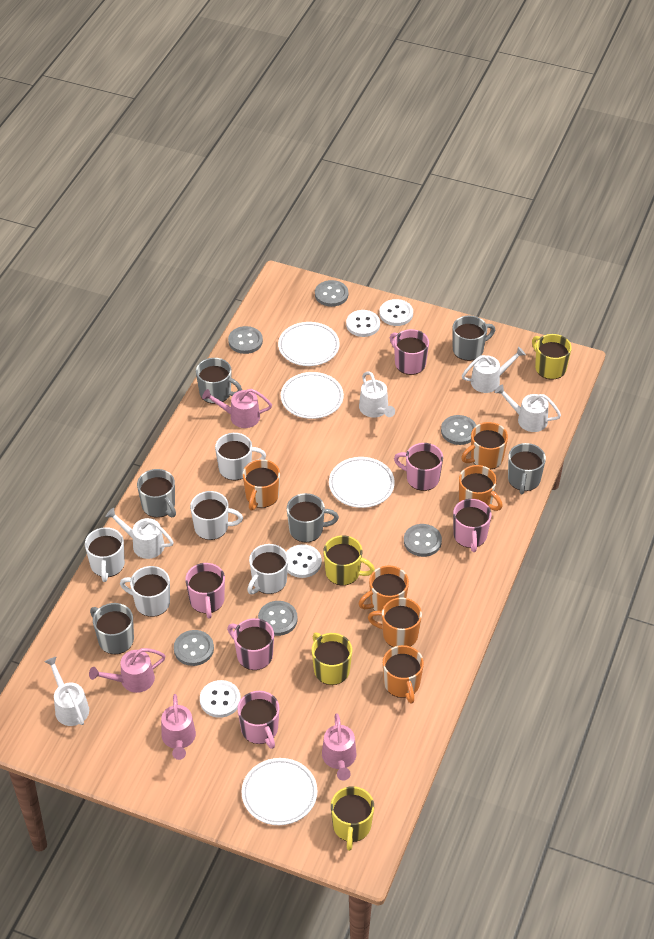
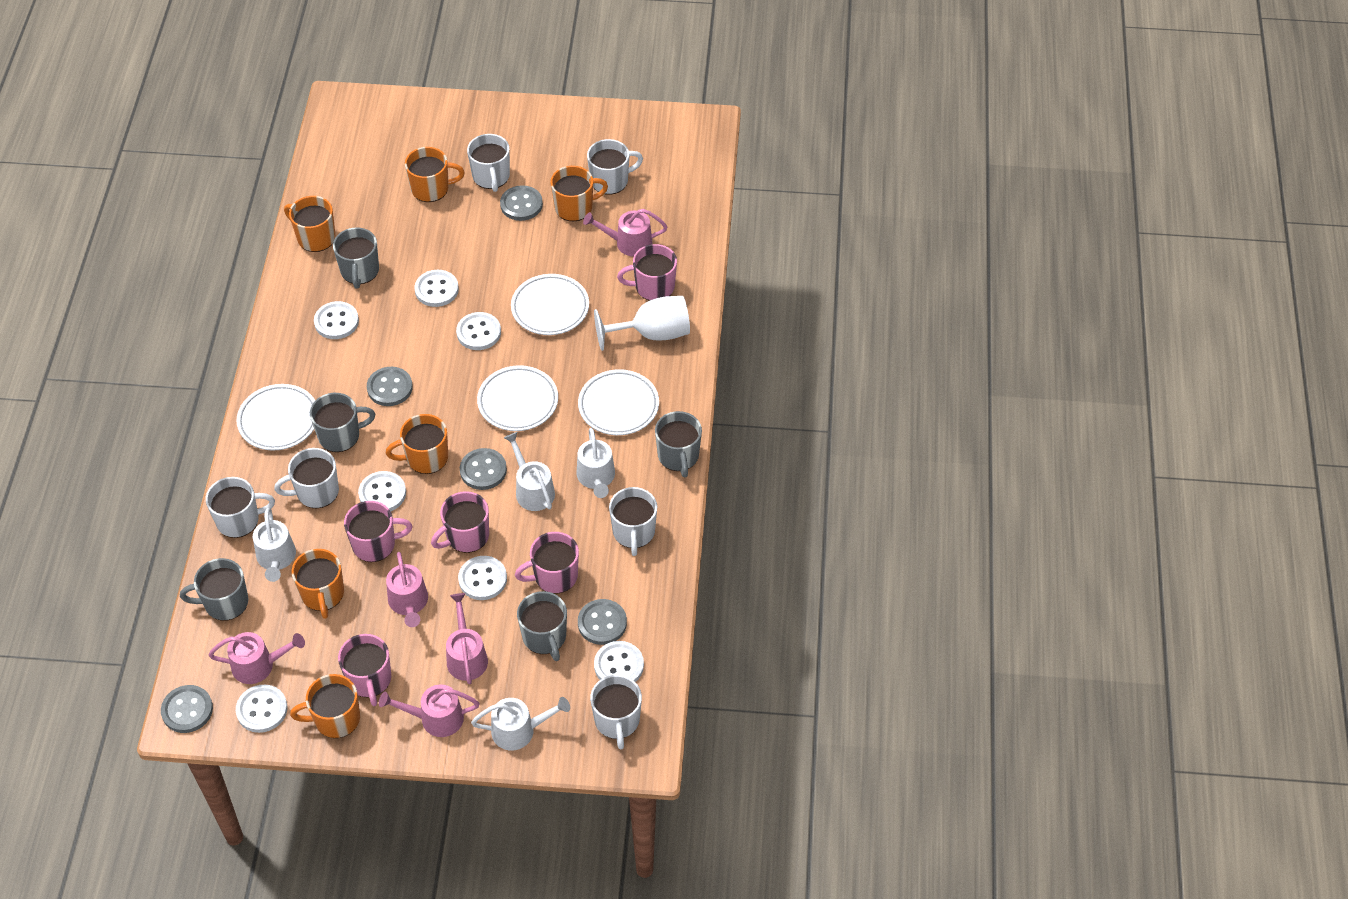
grey button: 6 -> 5
grey mug: 6 -> 5
pink mug: 6 -> 5
pink watering can: 4 -> 5
white button: 4 -> 7
white goblet: 0 -> 1
white mug: 5 -> 6
white watering can: 5 -> 4
yellow mug: 4 -> 0

